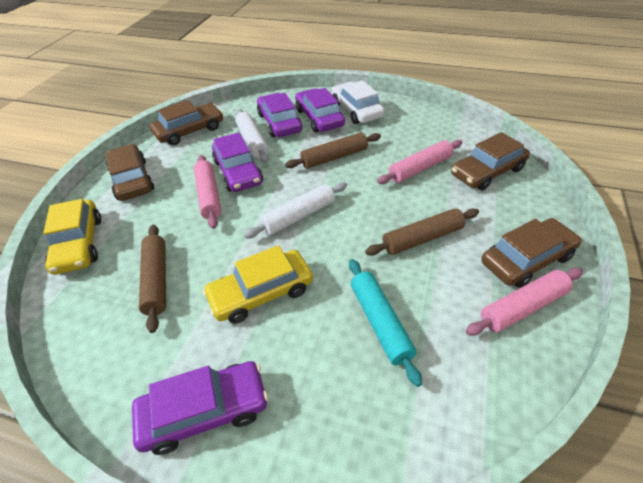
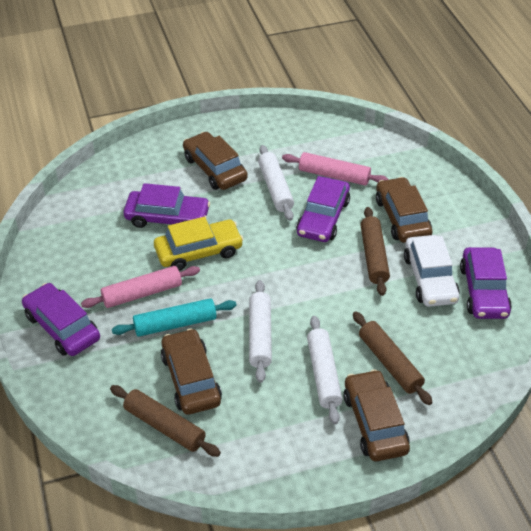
pink rolling pin: 3 -> 2
white rolling pin: 2 -> 3
yellow car: 2 -> 1

